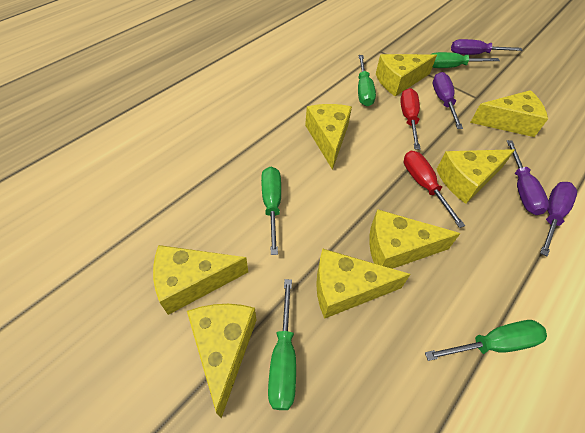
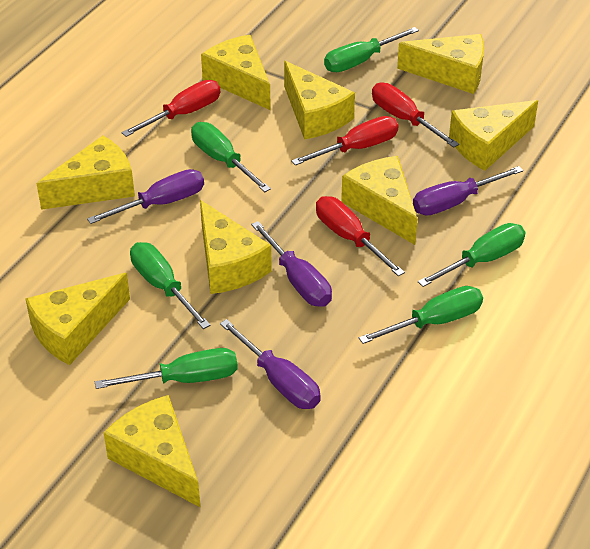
green screwdriver: 5 -> 6
red screwdriver: 2 -> 4
yellow cheese: 8 -> 9

